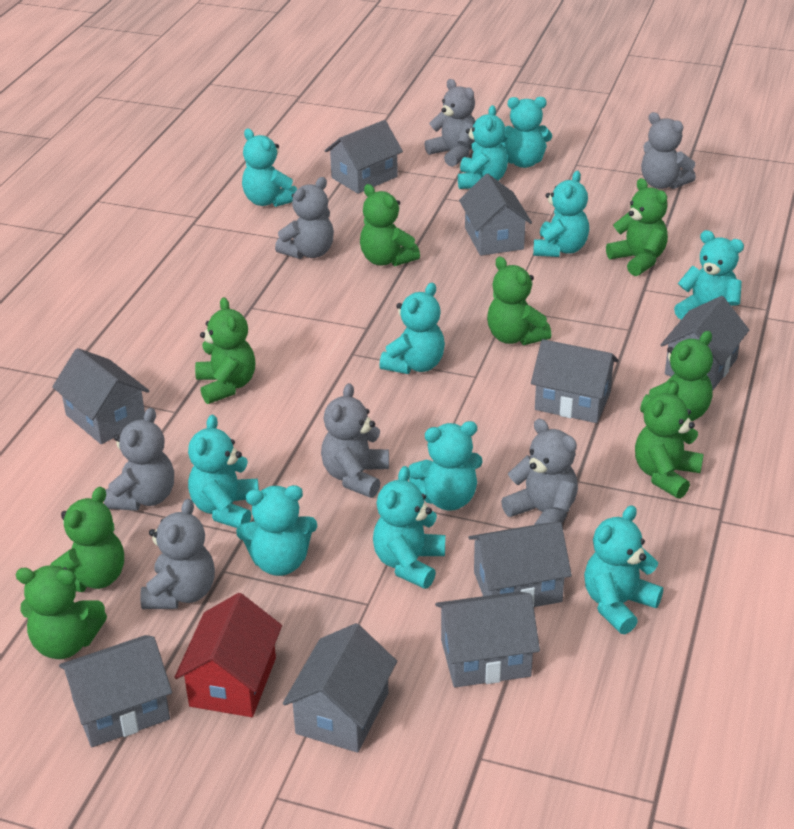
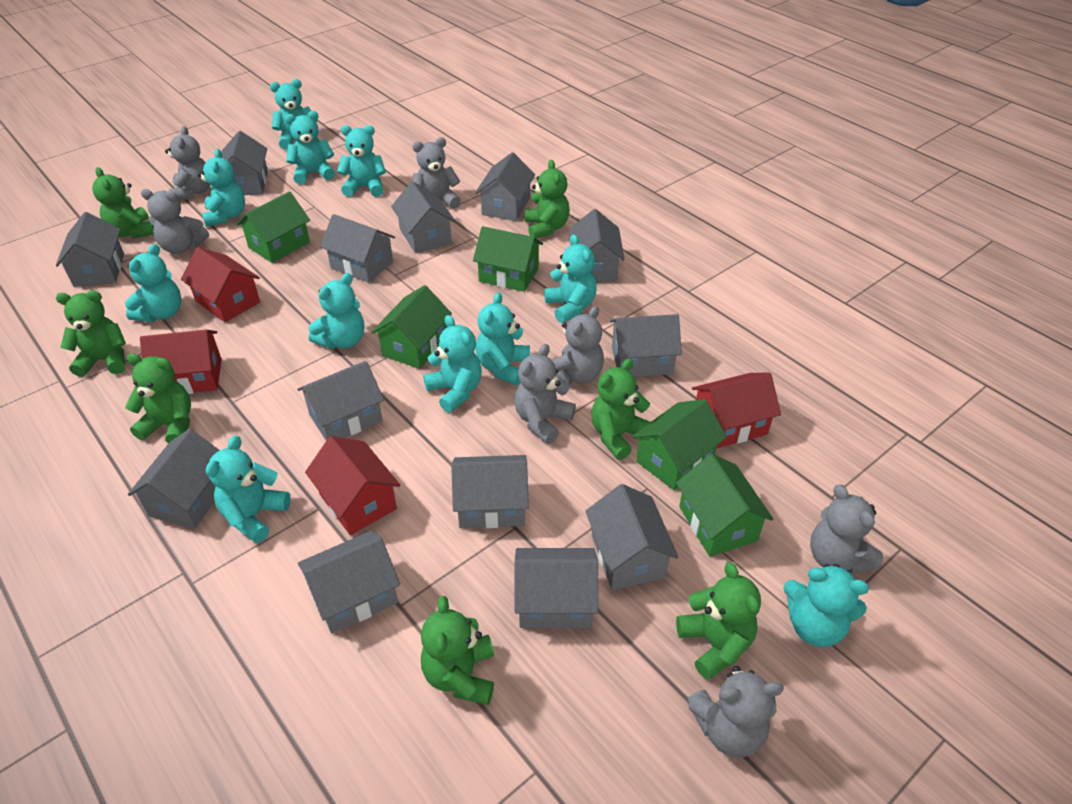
green house: 0 -> 5
green teddy bear: 8 -> 7
grey house: 9 -> 13
red house: 1 -> 4

